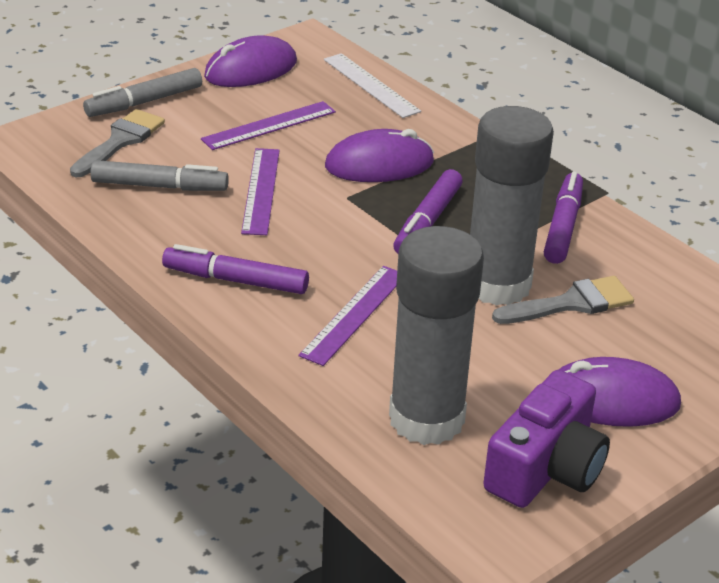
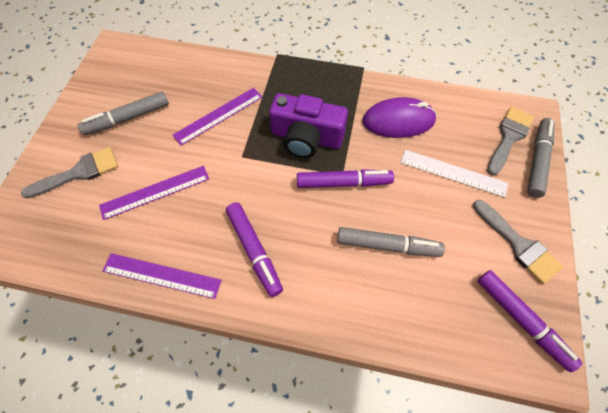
grey brush: 2 -> 3
grey glue stick: 2 -> 0
grey marker: 2 -> 3
purple mouse: 3 -> 1

